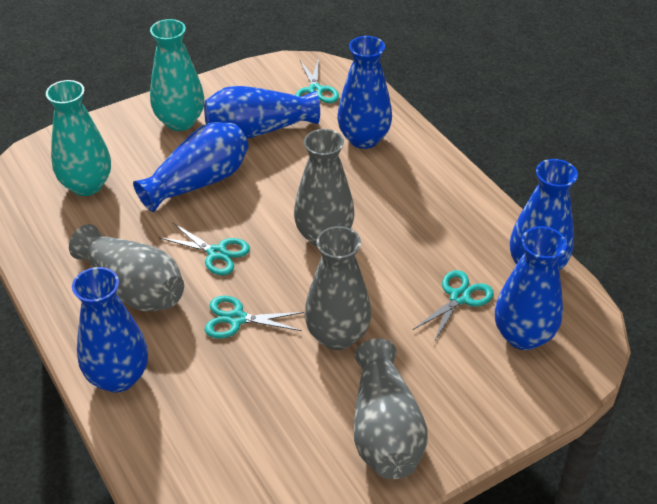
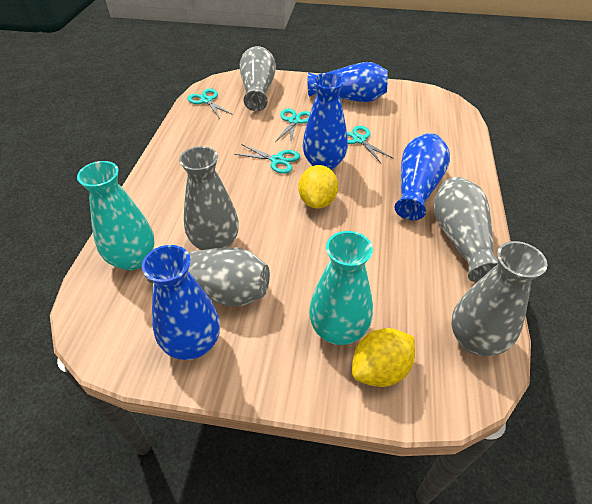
blue vase: 6 -> 4
grey vase: 4 -> 5
yellow lemon: 0 -> 2

